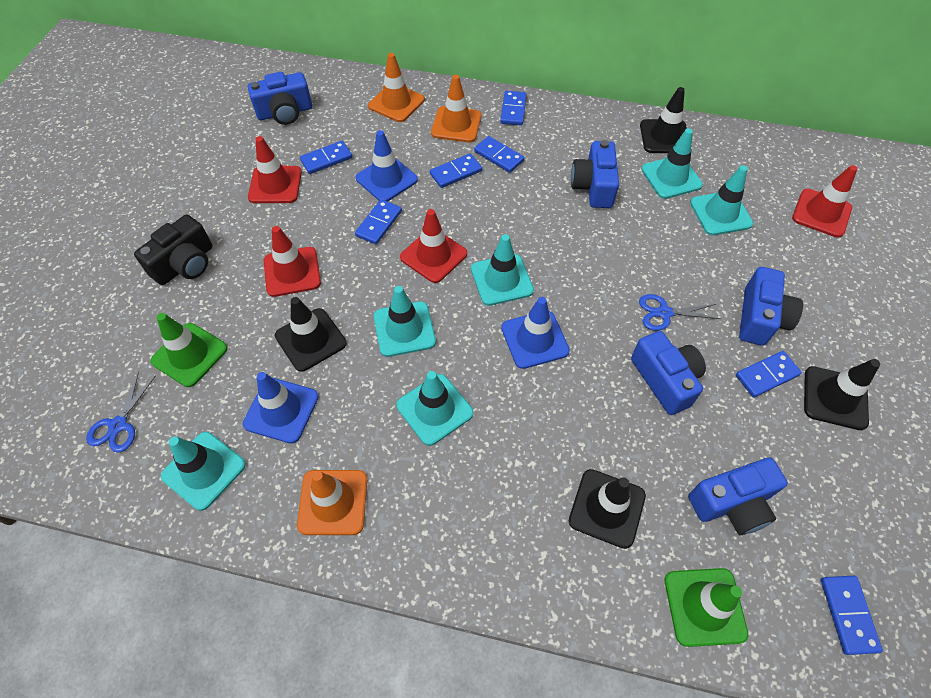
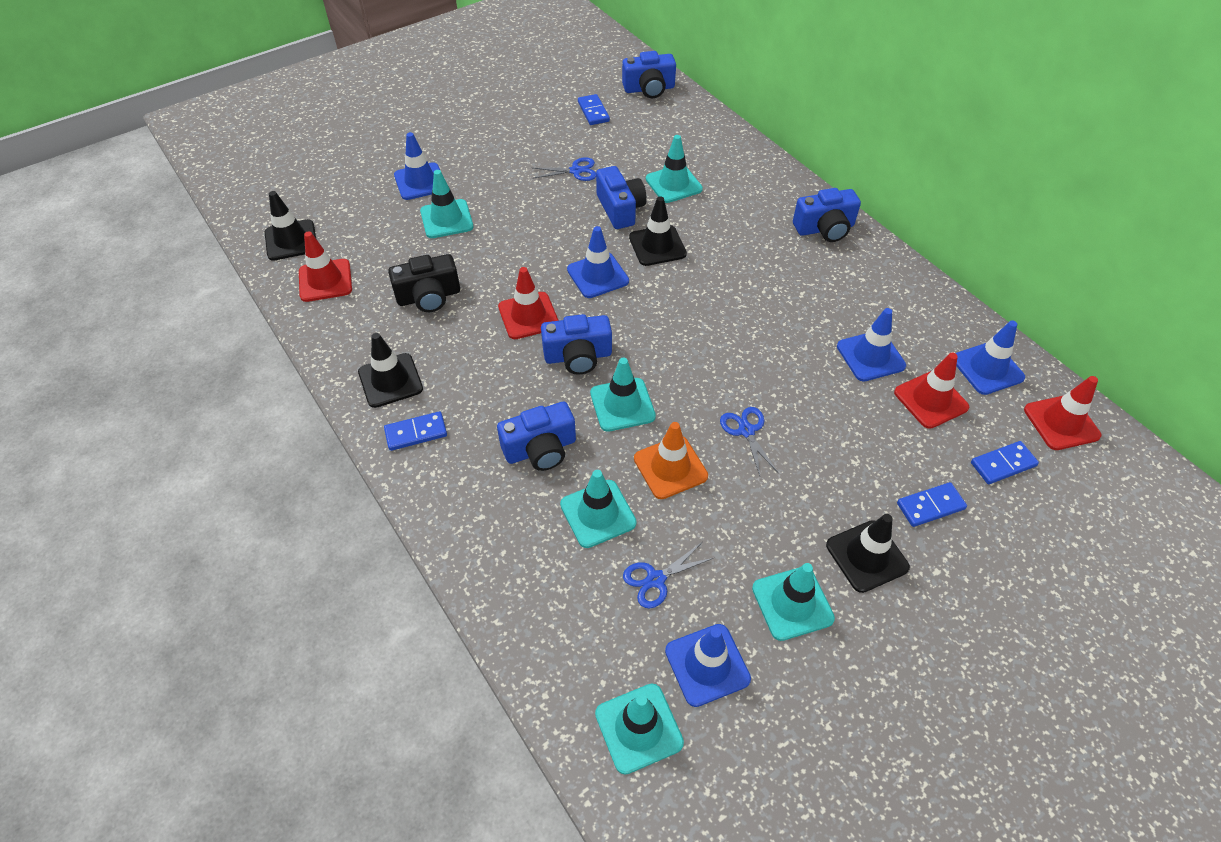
blue domino: 7 -> 4
blue scissors: 2 -> 3
blue traffic cone: 3 -> 5
green traffic cone: 2 -> 0
orange traffic cone: 3 -> 1

